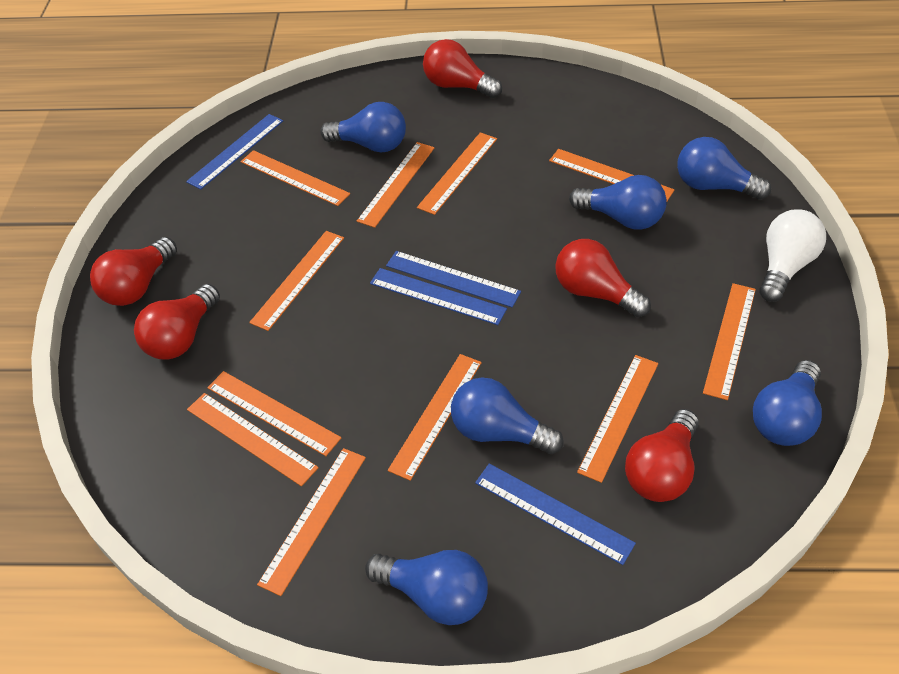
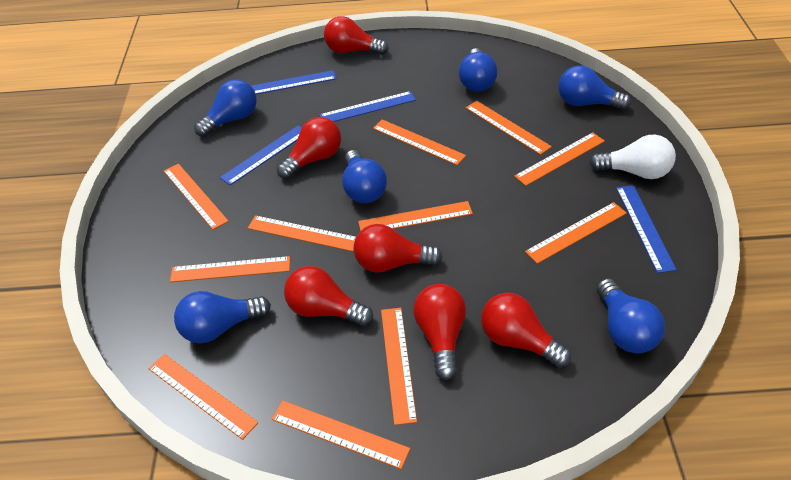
red light bulb: 5 -> 6

